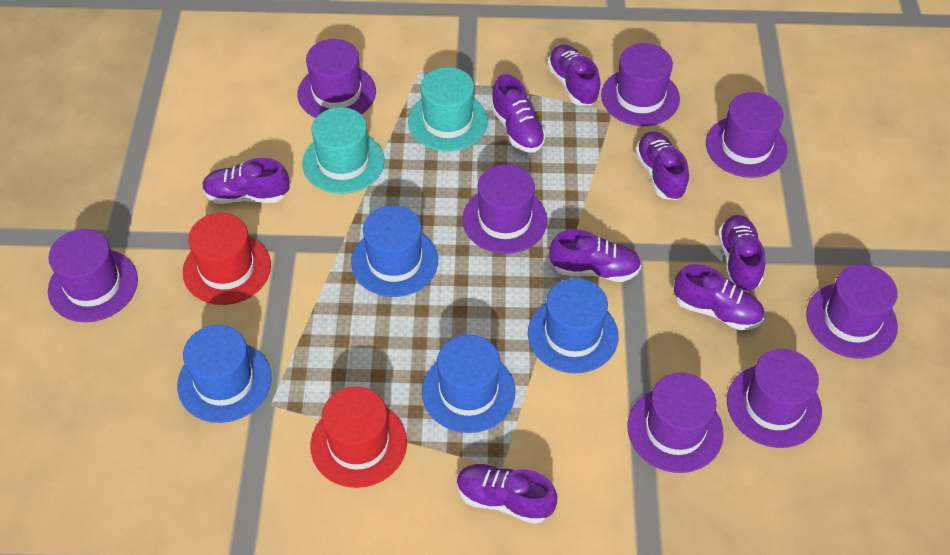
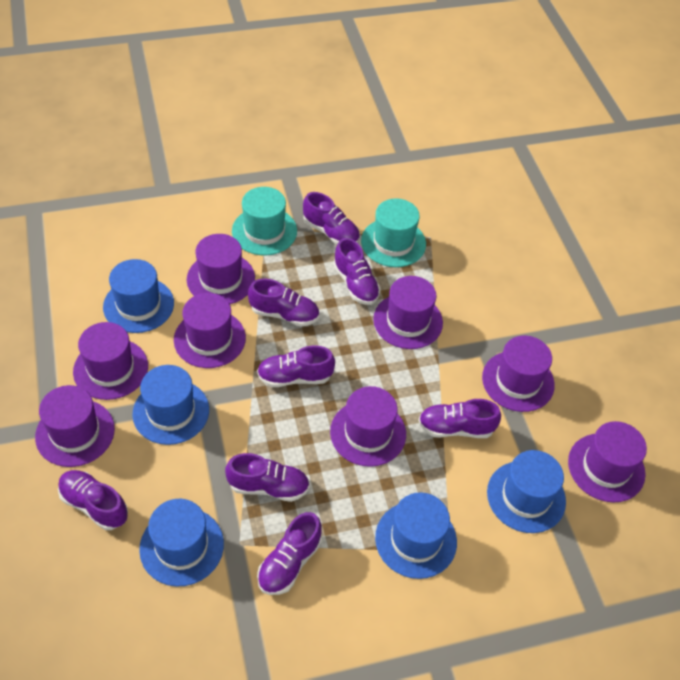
blue hat: 4 -> 5
red hat: 2 -> 0

